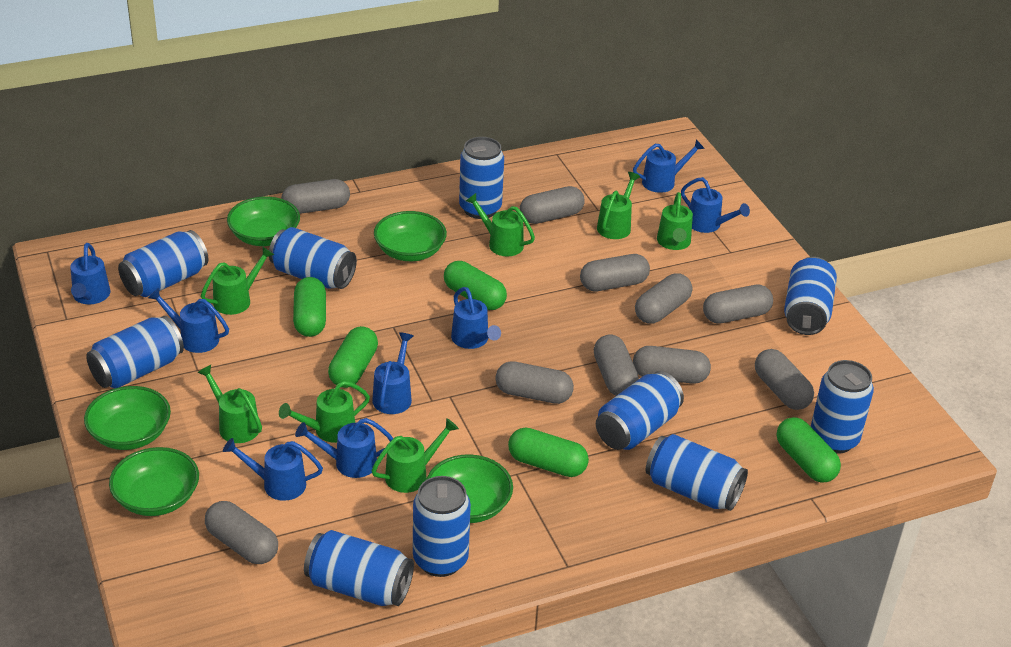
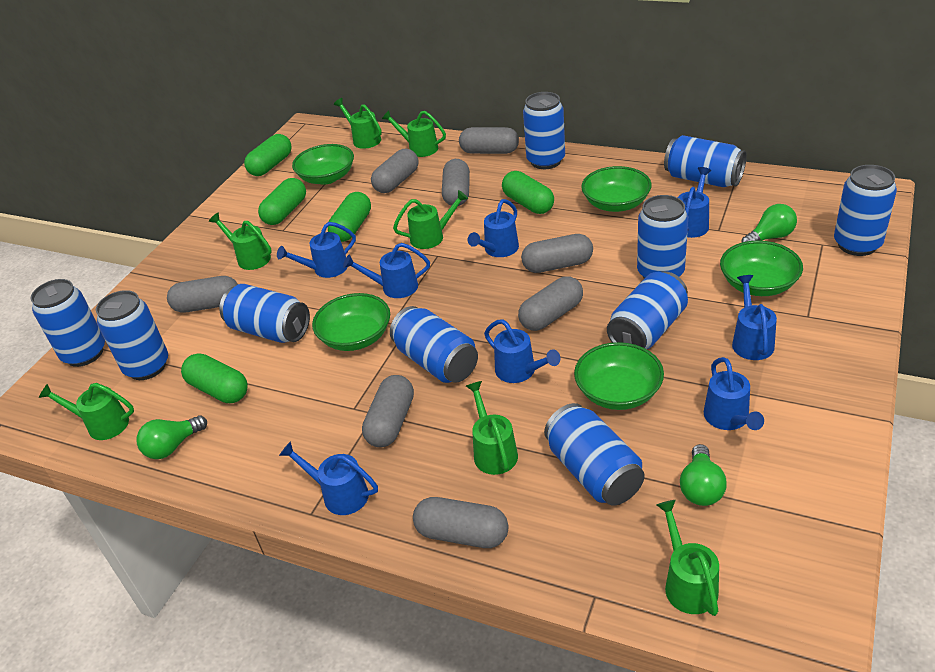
green light bulb: 0 -> 3
grey capsule: 10 -> 8

